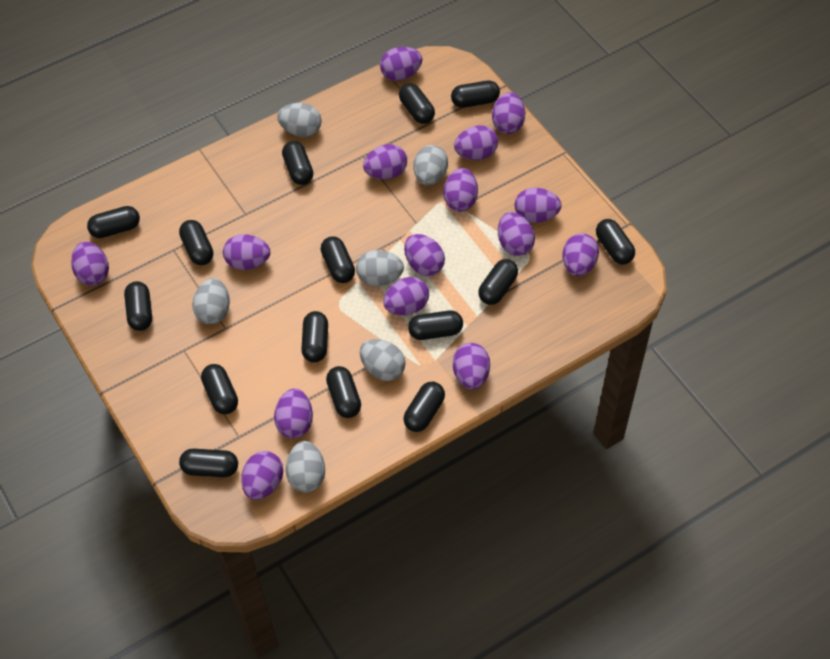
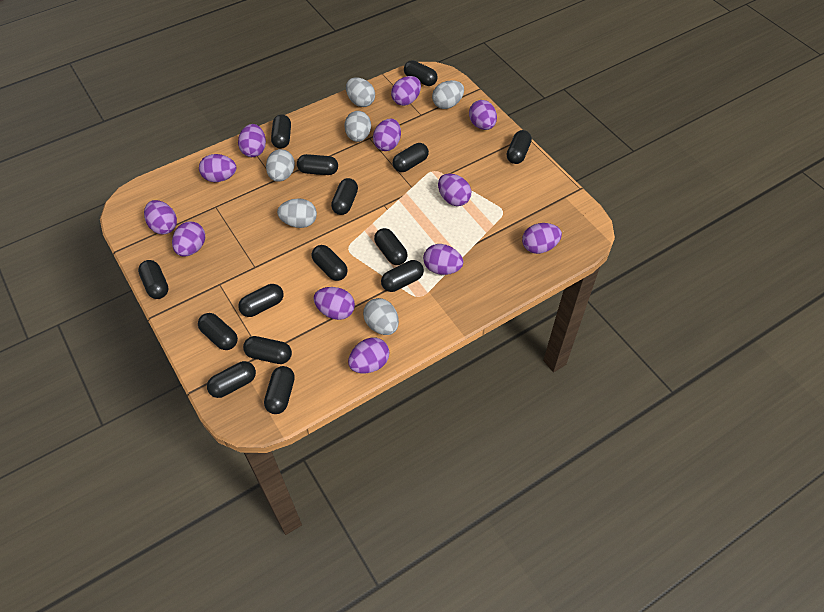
purple egg: 15 -> 12

